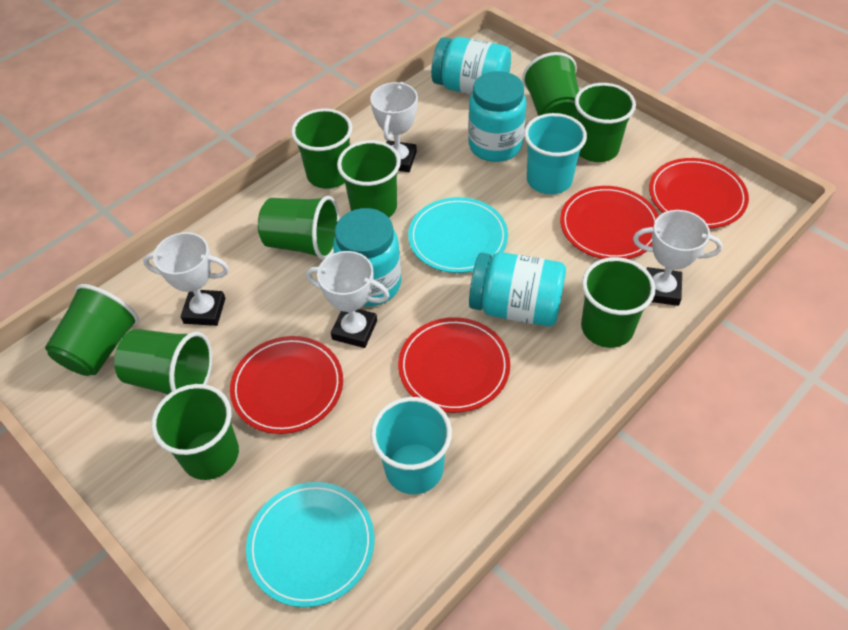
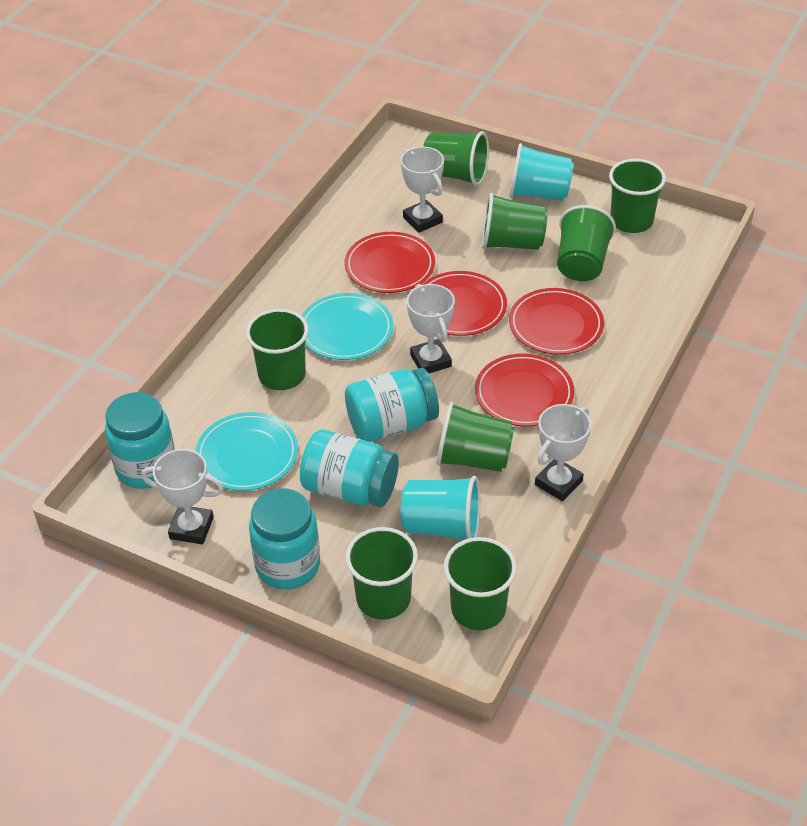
green cup: 9 -> 8

